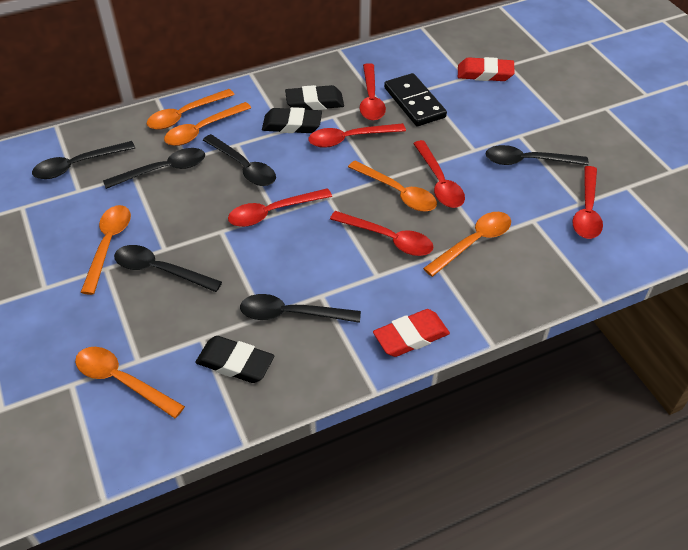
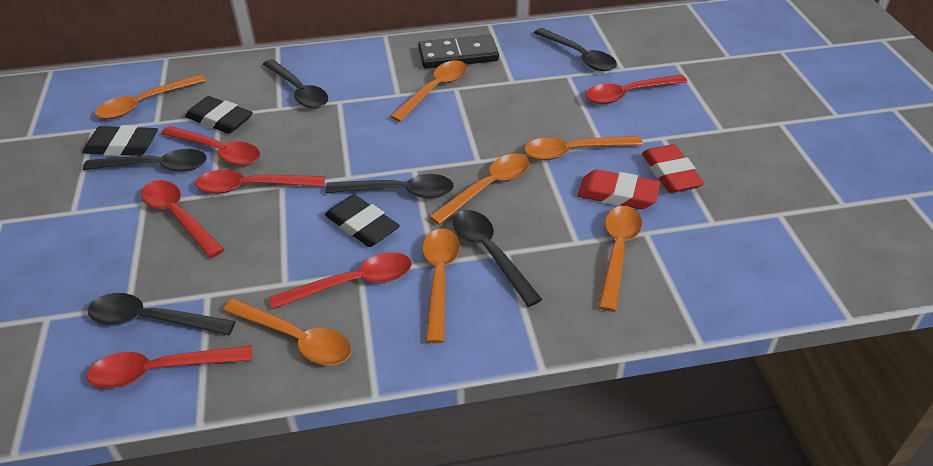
orange spoon: 6 -> 7

